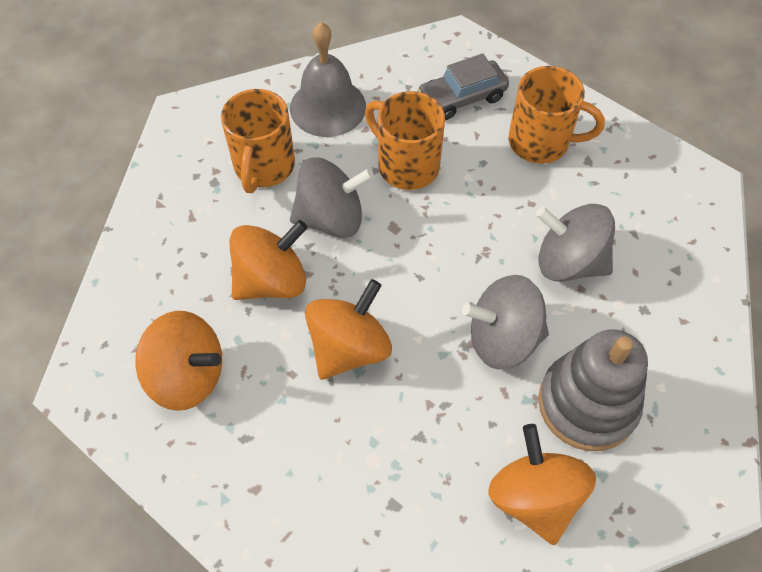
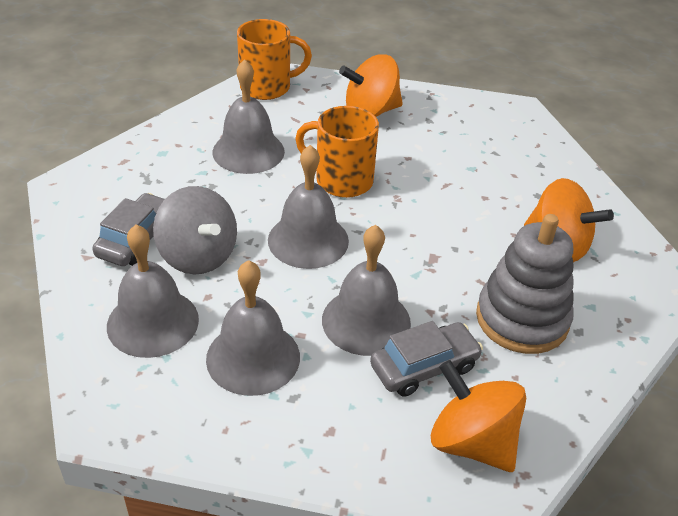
grey bell: 1 -> 5
grey car: 1 -> 2
grey spinning top: 3 -> 1
orange mug: 3 -> 2
orange spinning top: 4 -> 3

